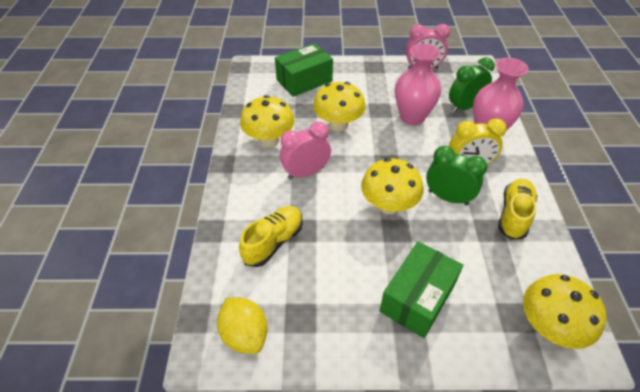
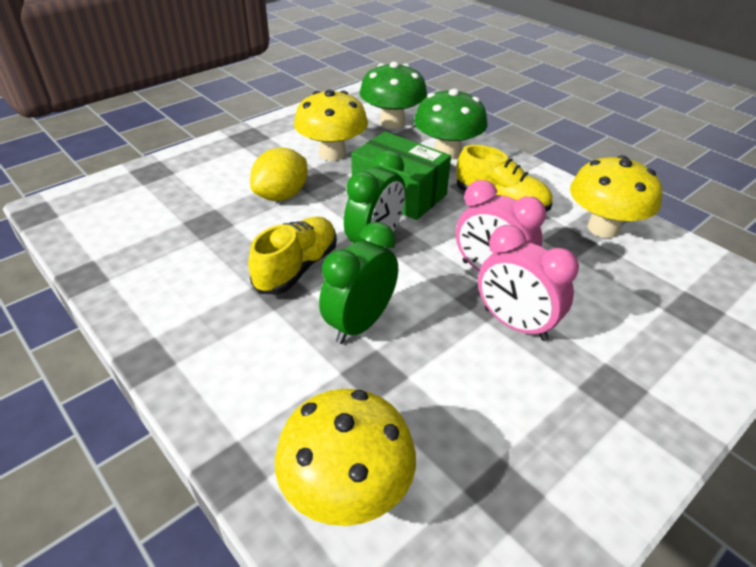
green box: 2 -> 1
green mushroom: 0 -> 2
pink vase: 2 -> 0
yellow clock: 1 -> 0
yellow mushroom: 4 -> 3

